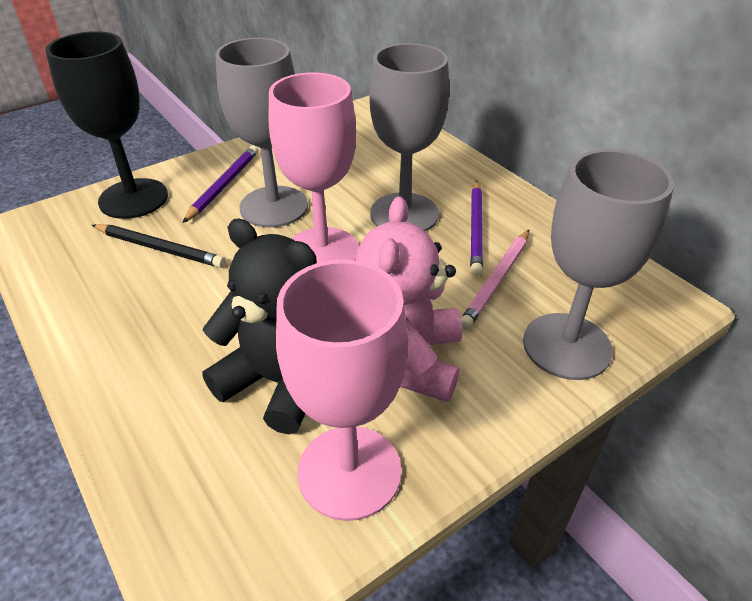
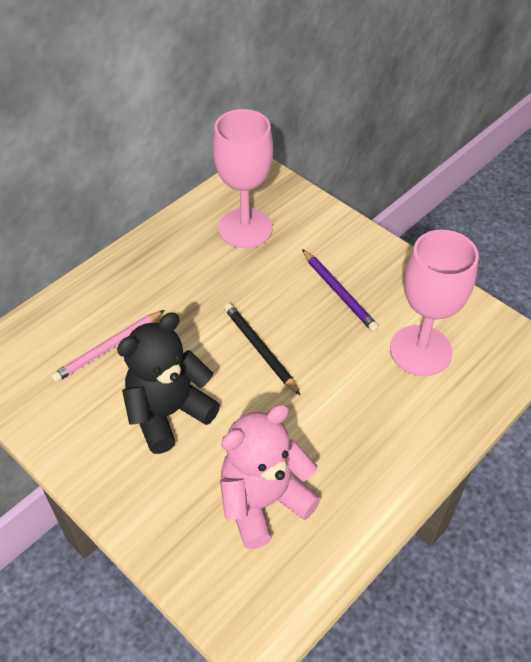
black goblet: 1 -> 0
grey goblet: 3 -> 0
purple pencil: 2 -> 1

